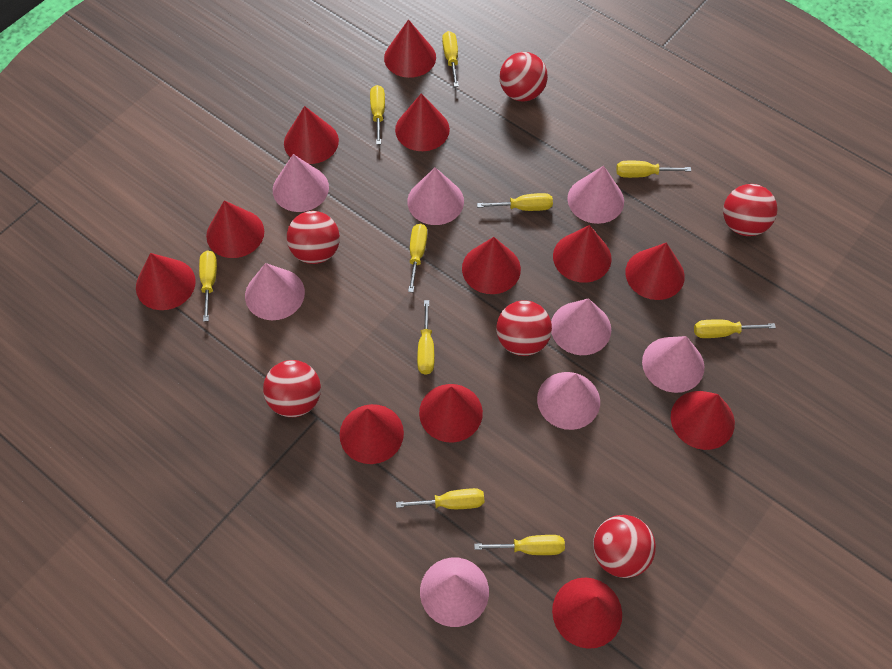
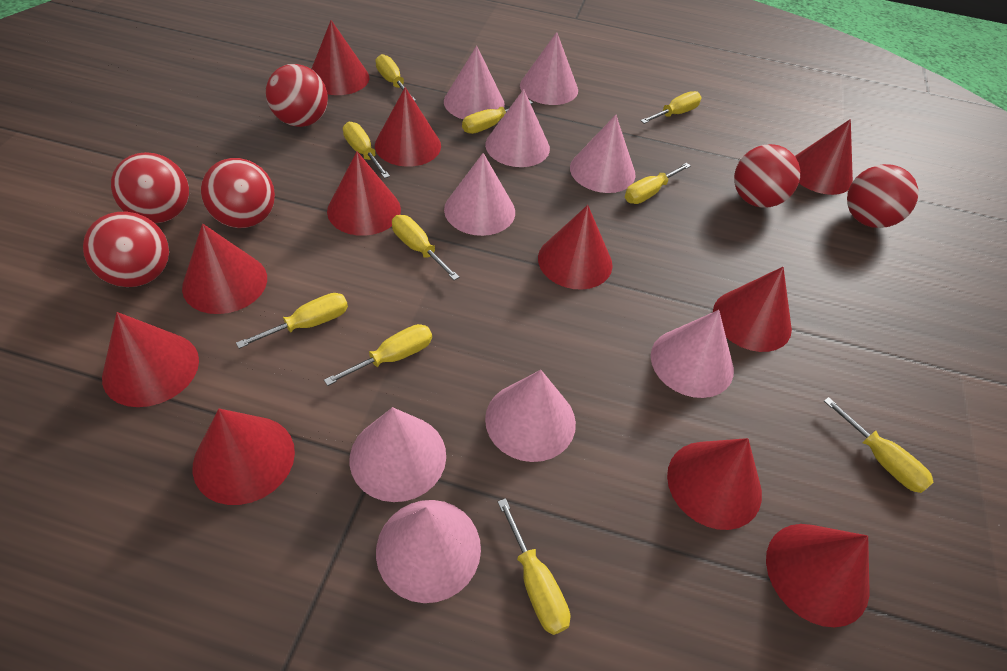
pink cone: 8 -> 9
red cone: 12 -> 11

